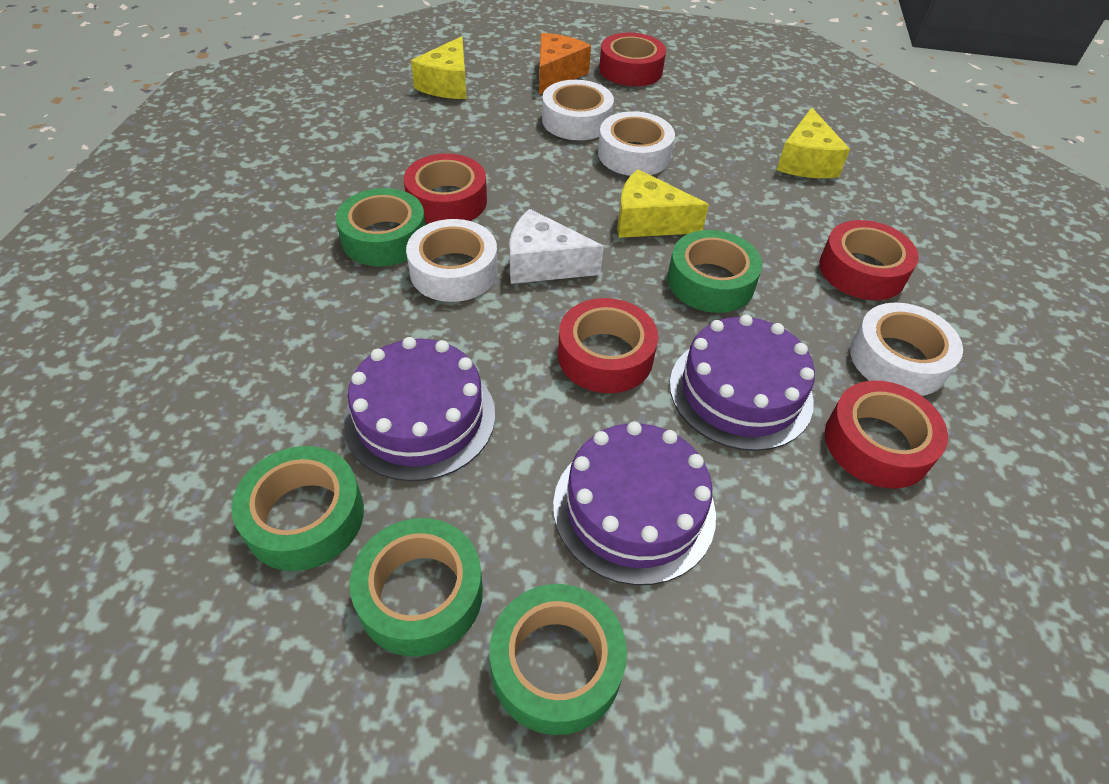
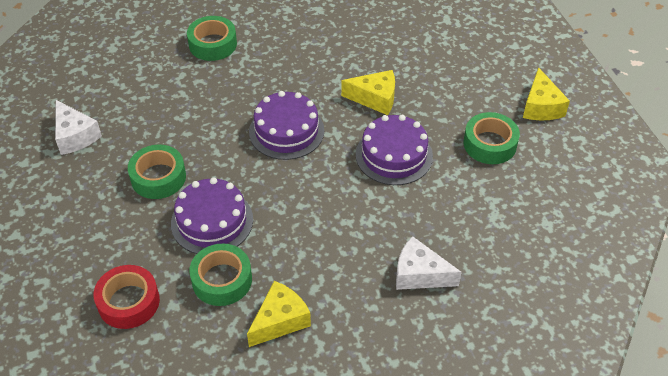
green tape: 5 -> 4
orange cheese: 1 -> 0
red tape: 5 -> 1
white cheese: 1 -> 2
white tape: 4 -> 0

